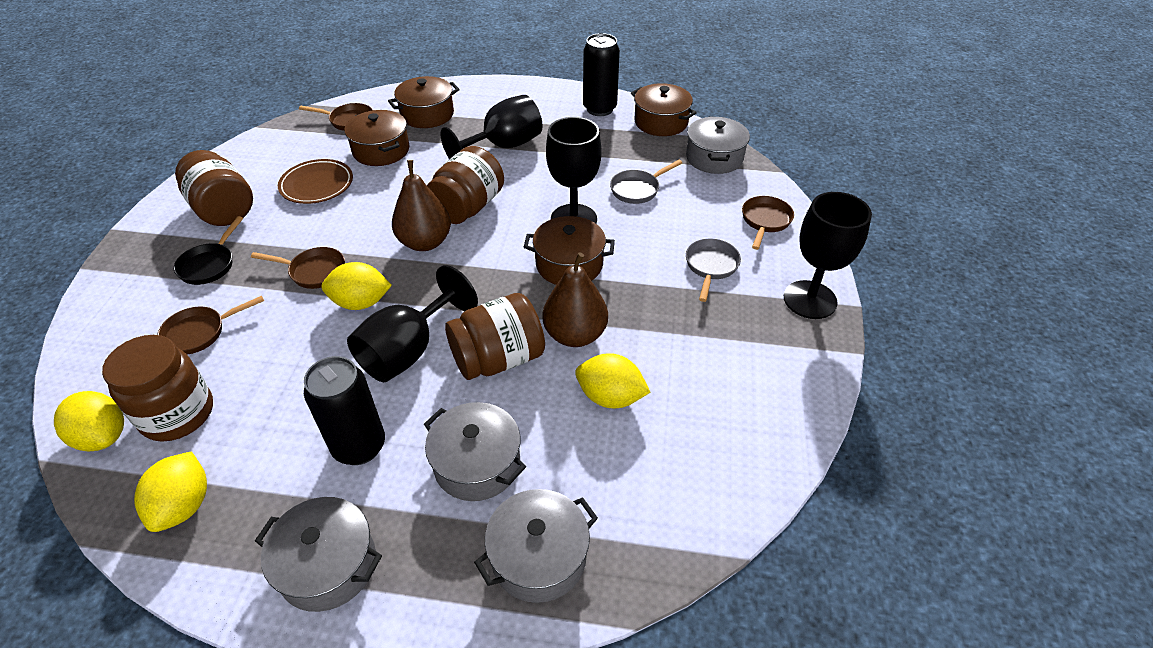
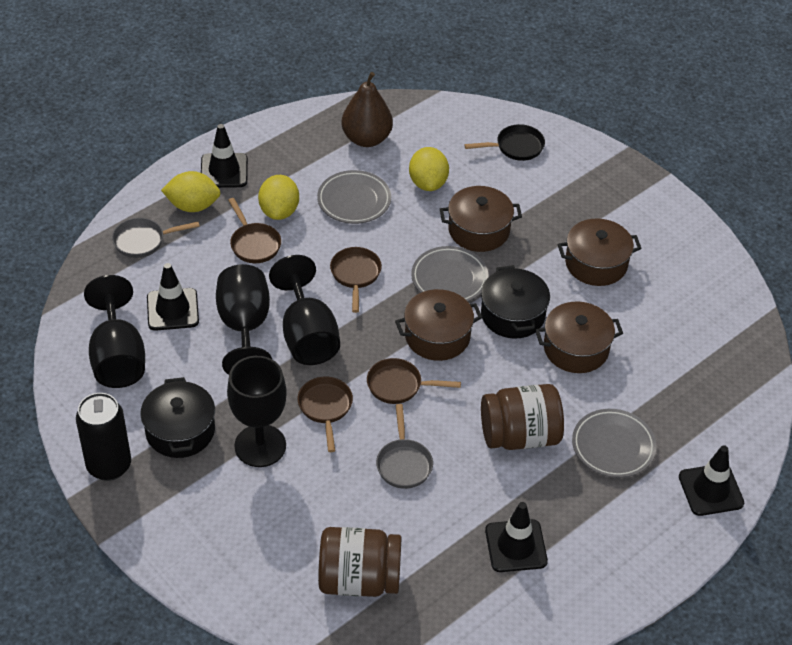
black can: 2 -> 1
black pot: 0 -> 2
black traffic cone: 0 -> 4
brown jar: 4 -> 2
brown pear: 2 -> 1
brown plate: 1 -> 0
grey plate: 0 -> 3
grey pot: 4 -> 0
yellow lemon: 4 -> 3

